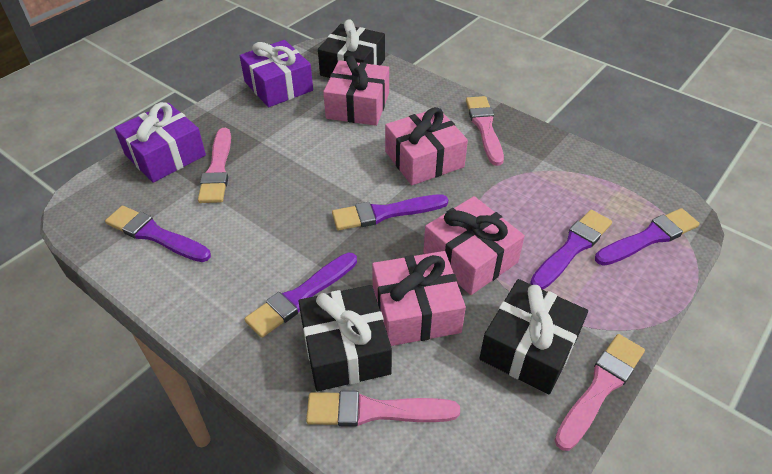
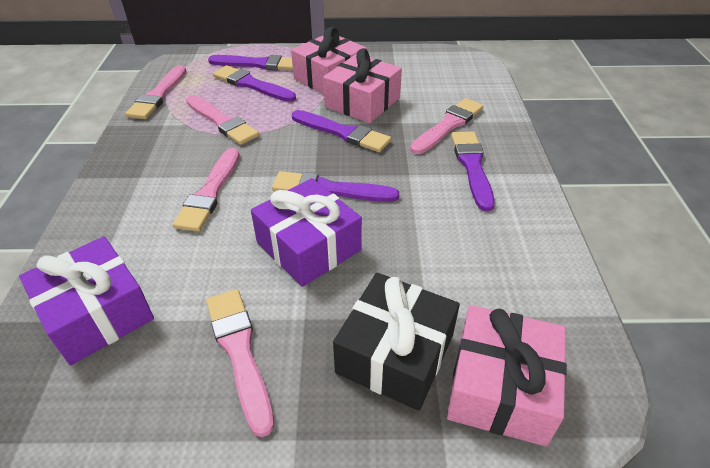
black gift: 3 -> 1
pink brush: 4 -> 5
pink gift: 4 -> 3

